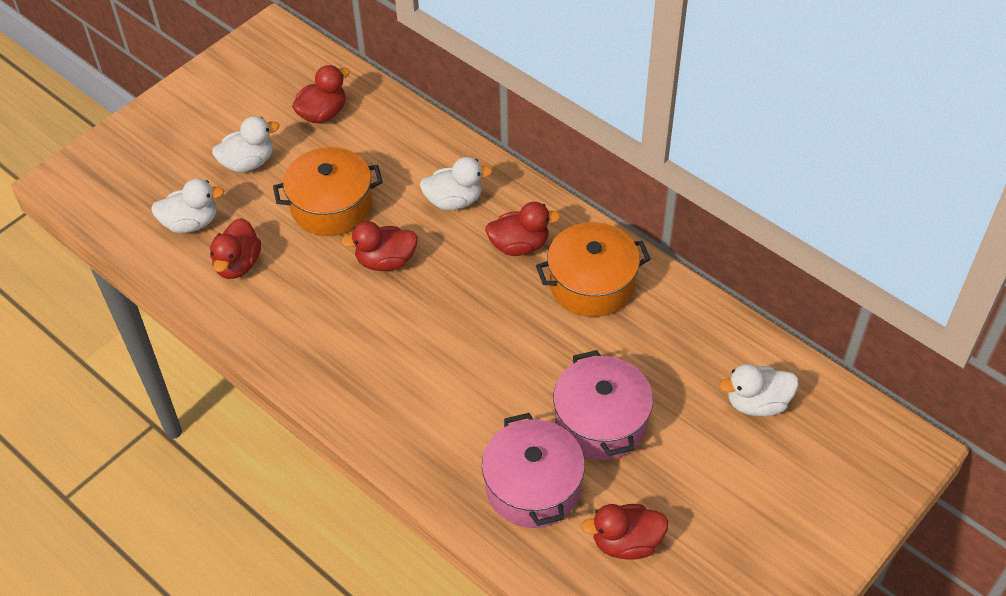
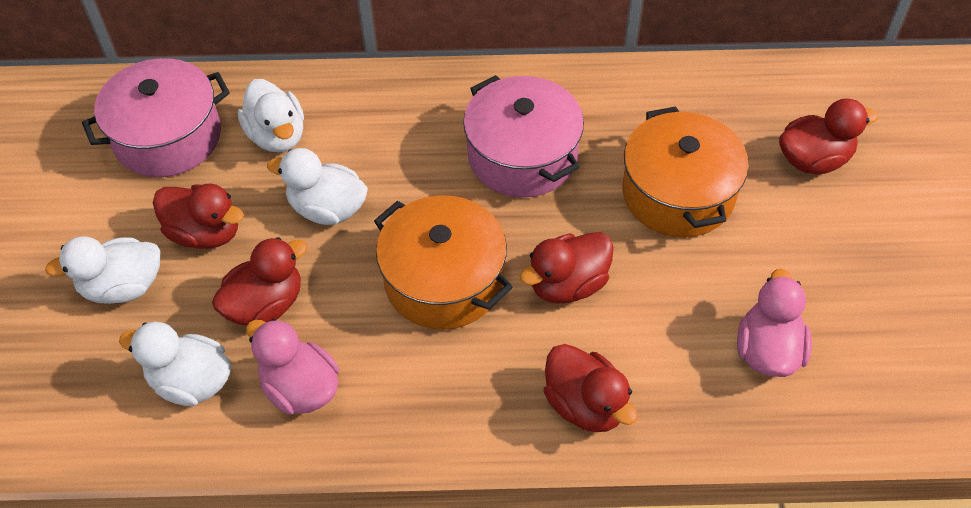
pink duck: 0 -> 2

